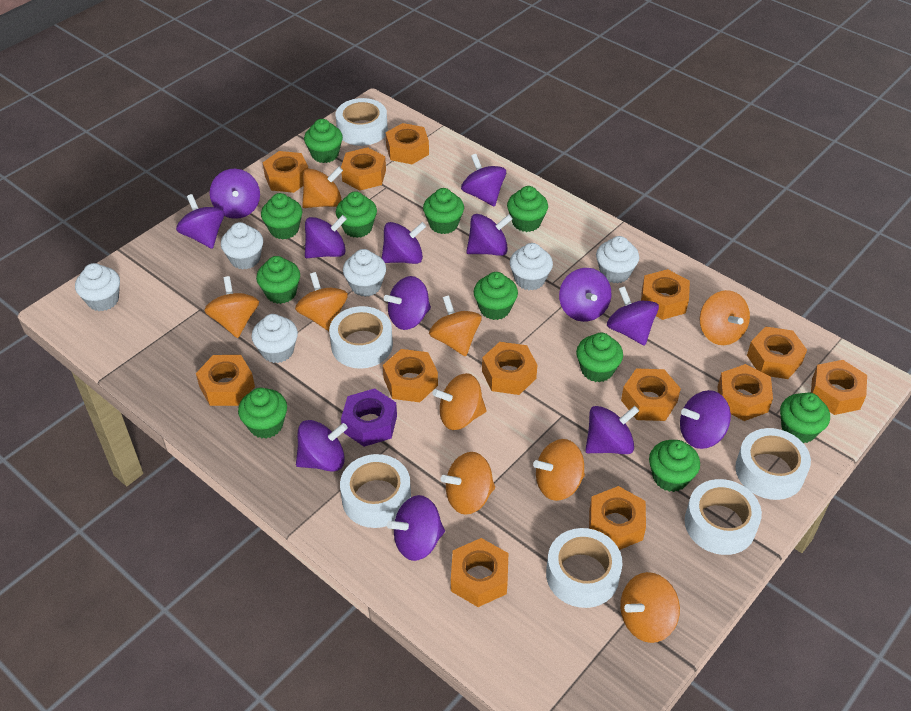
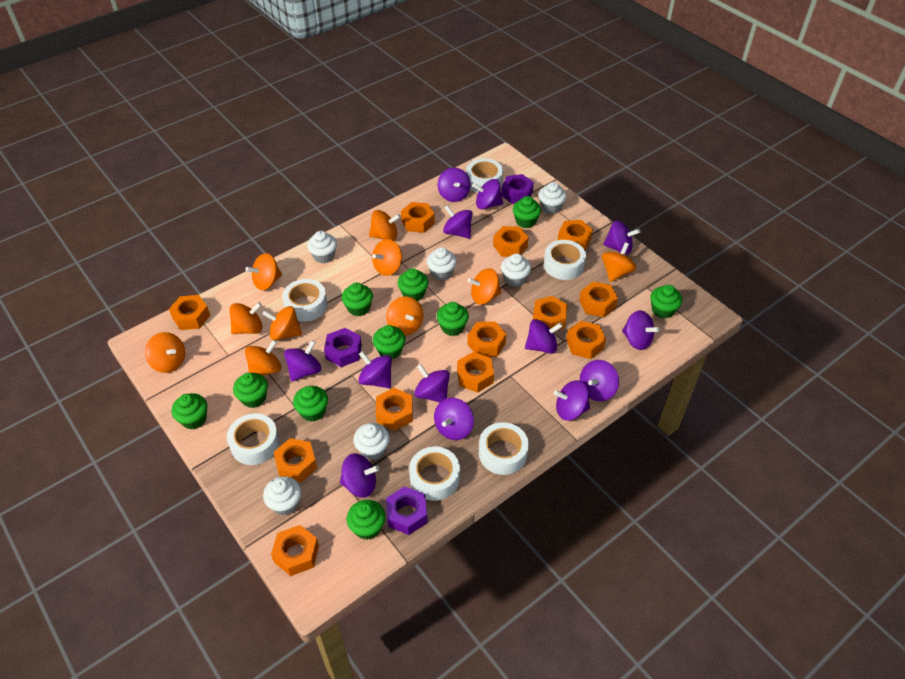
green cupcake: 11 -> 10
orange nut: 13 -> 12
orange spinning top: 9 -> 10
purple nut: 1 -> 3

